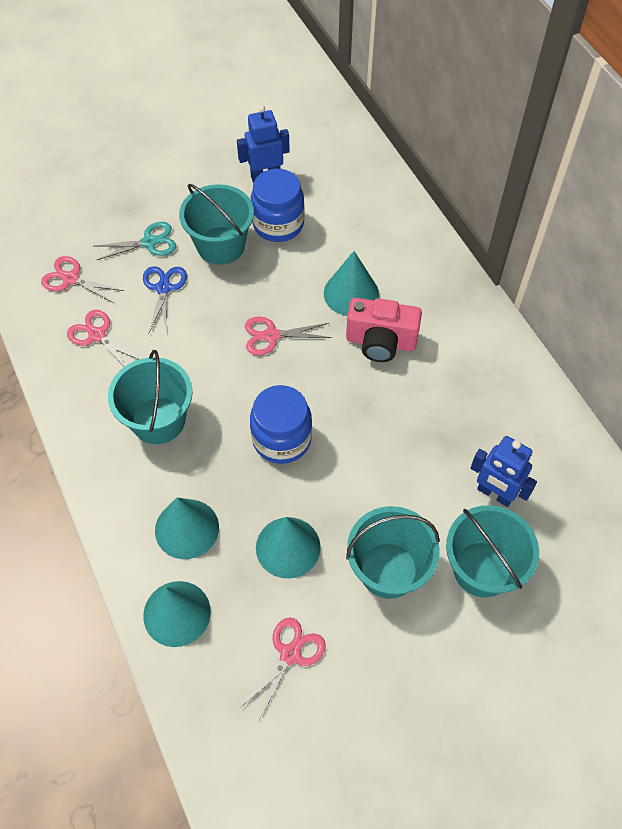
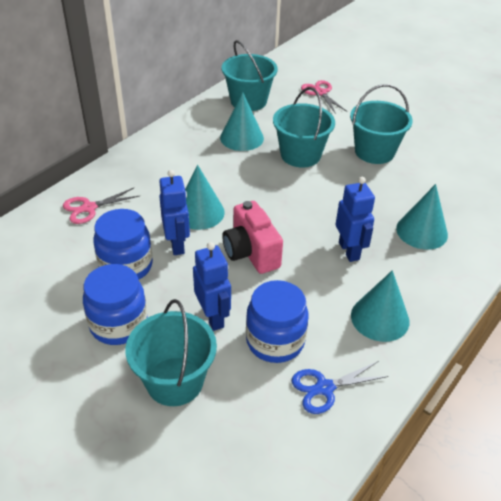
blue jar: 2 -> 3
blue robot: 2 -> 3
pink scissors: 4 -> 2
turquoise scissors: 1 -> 0

